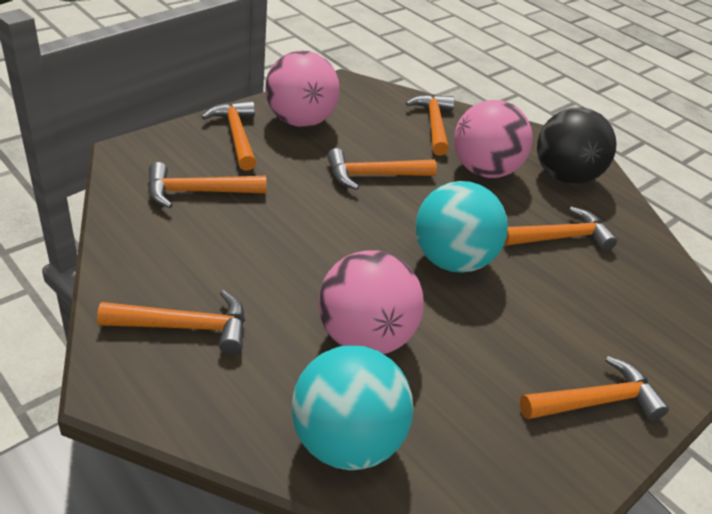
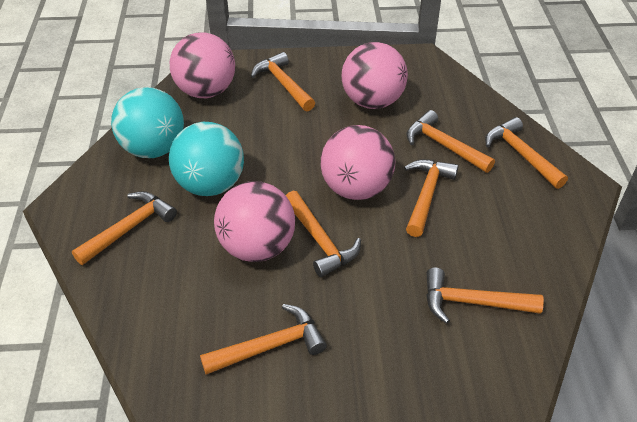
black ball: 1 -> 0
orange hammer: 7 -> 8
pink ball: 3 -> 4

